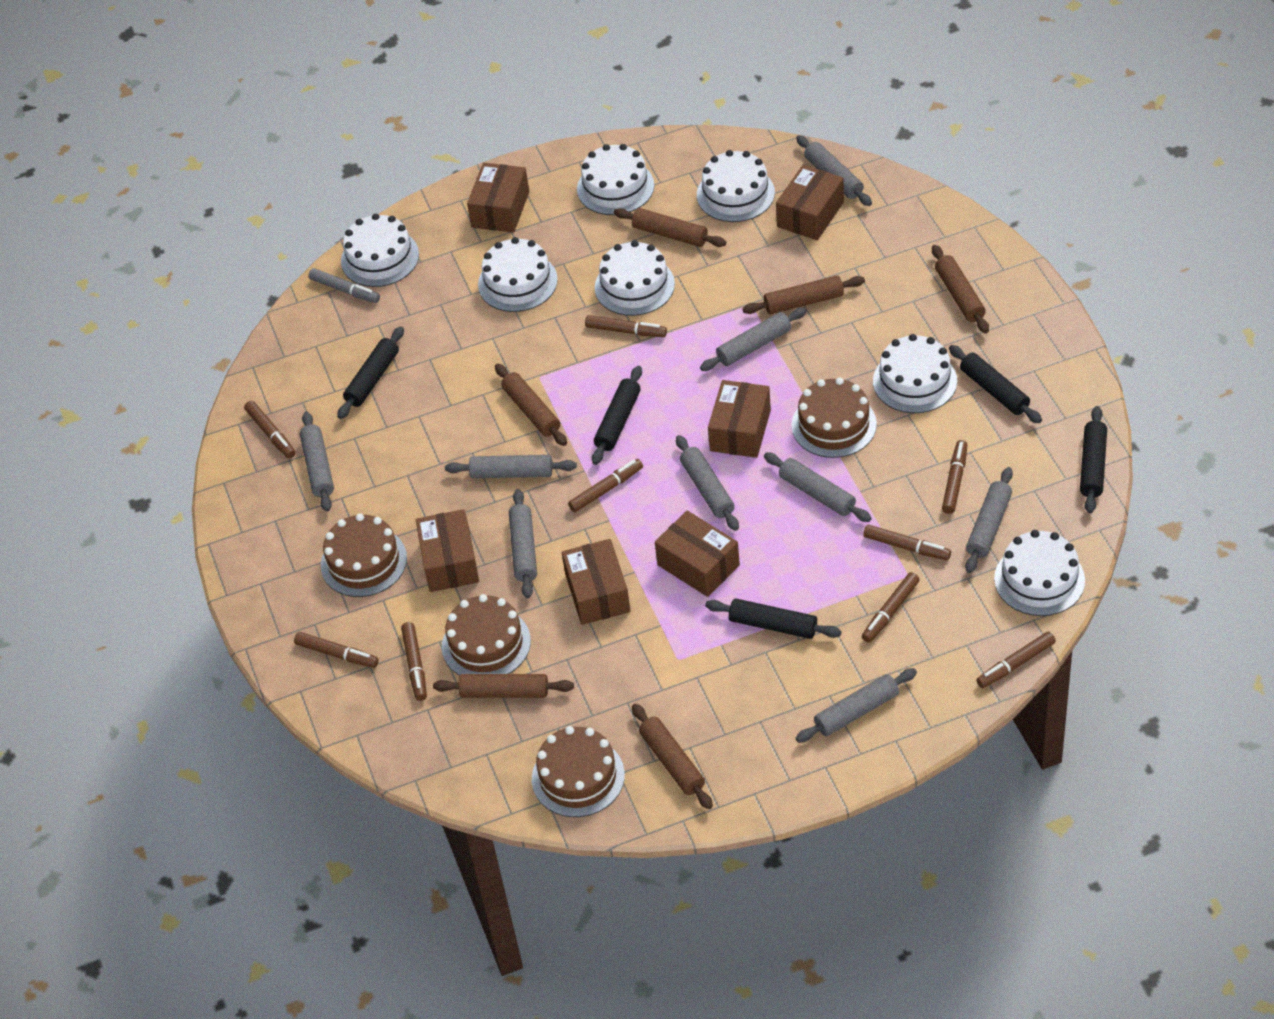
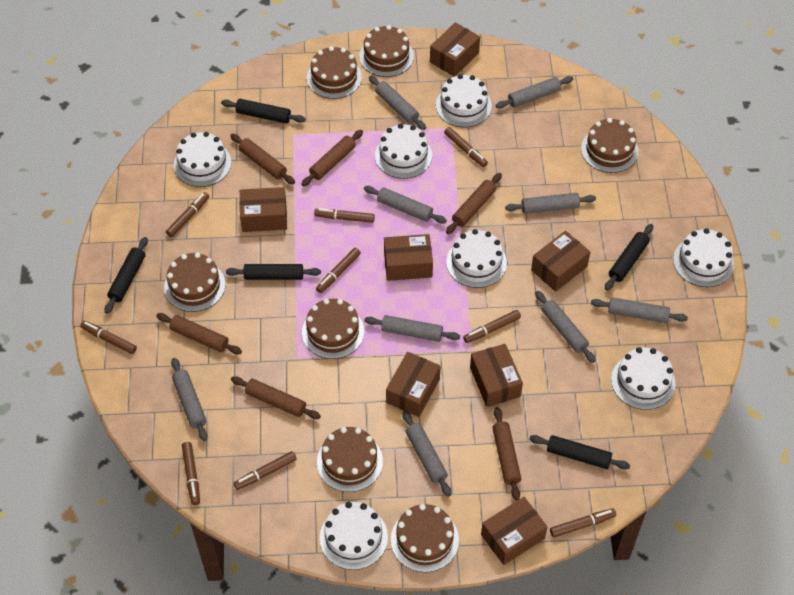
brown box: 6 -> 7
brown cake: 4 -> 7
grey marker: 1 -> 0

